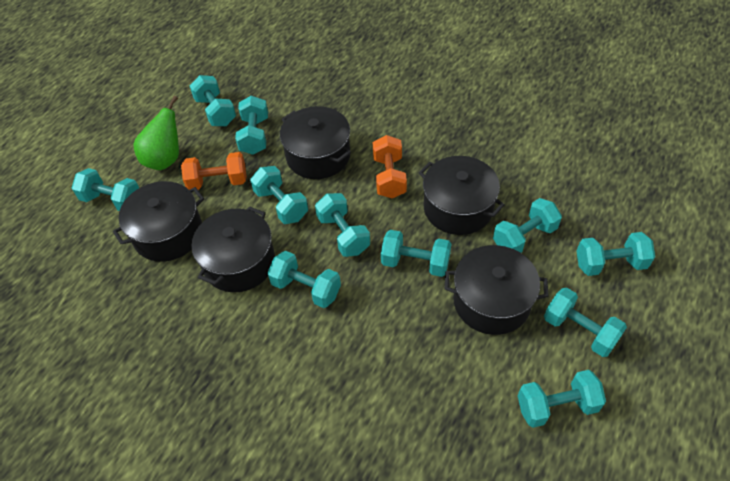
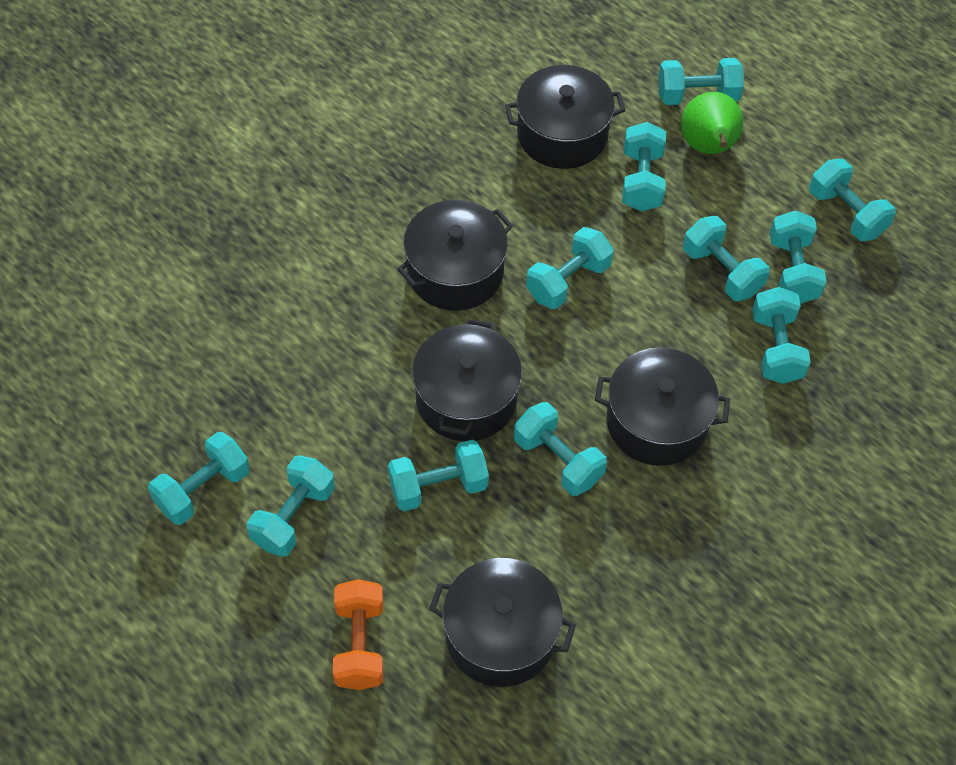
orange dumbbell: 2 -> 1

